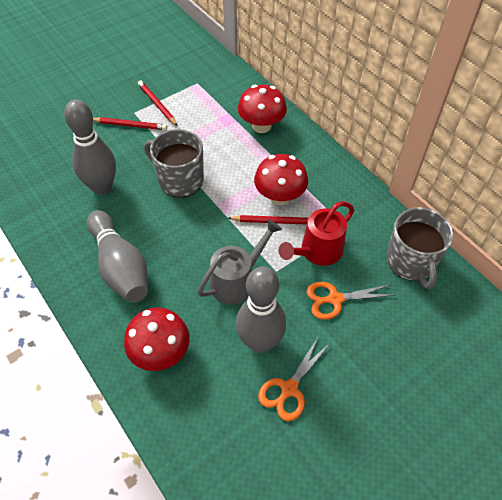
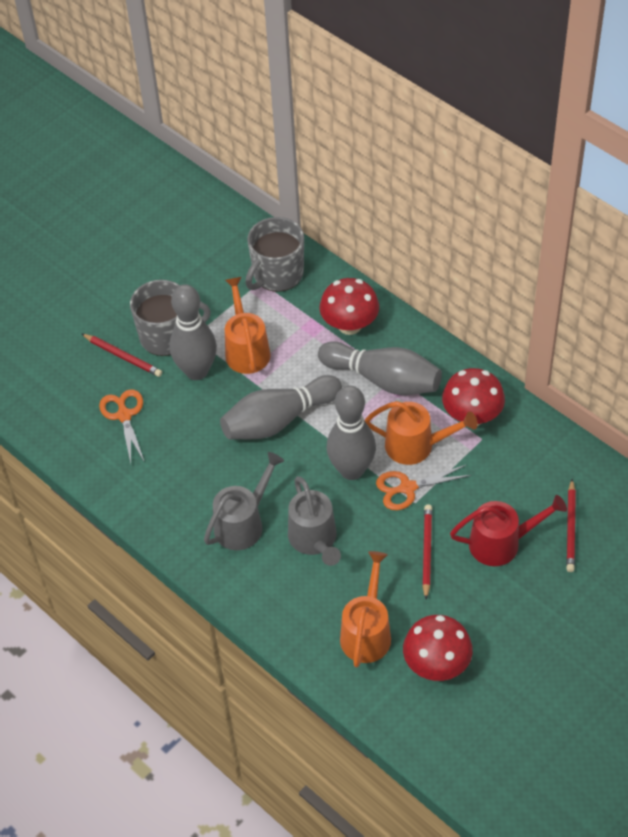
grey bowling pin: 3 -> 4
grey watering can: 1 -> 2
orange watering can: 0 -> 3

